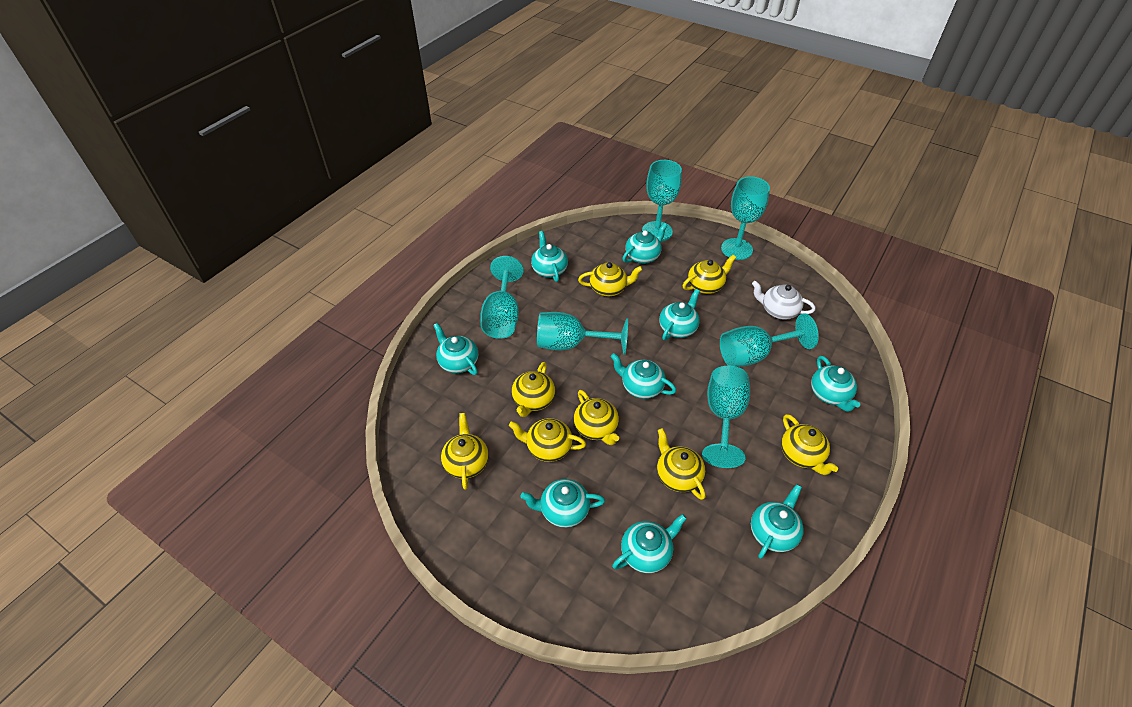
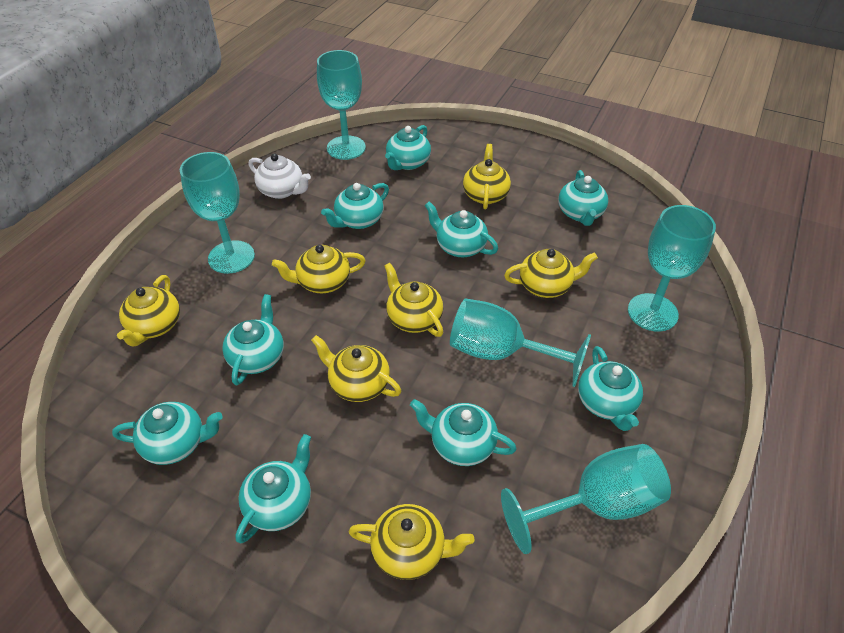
turquoise goblet: 6 -> 5
yellow teapot: 8 -> 7

